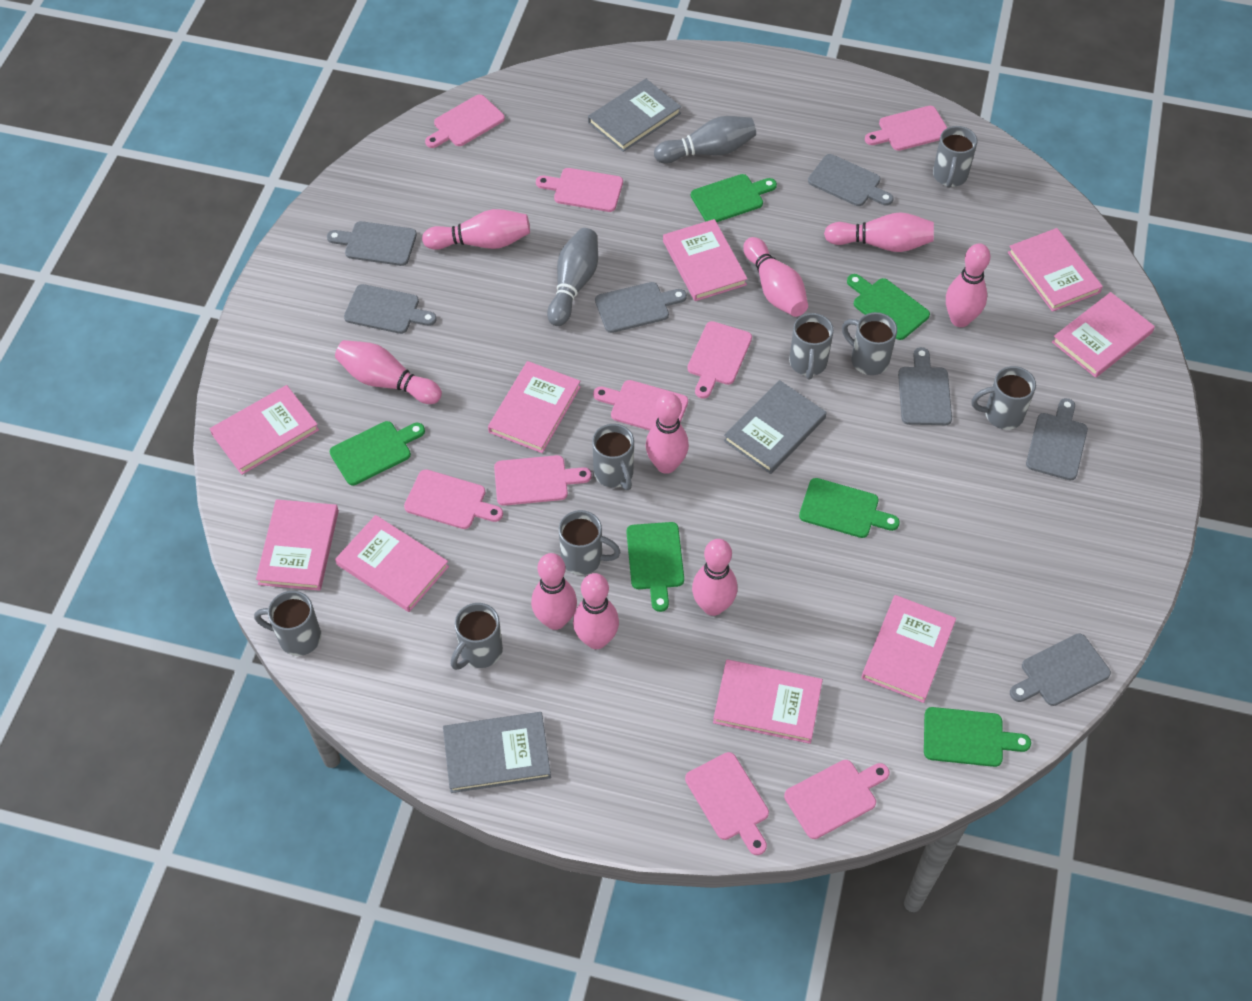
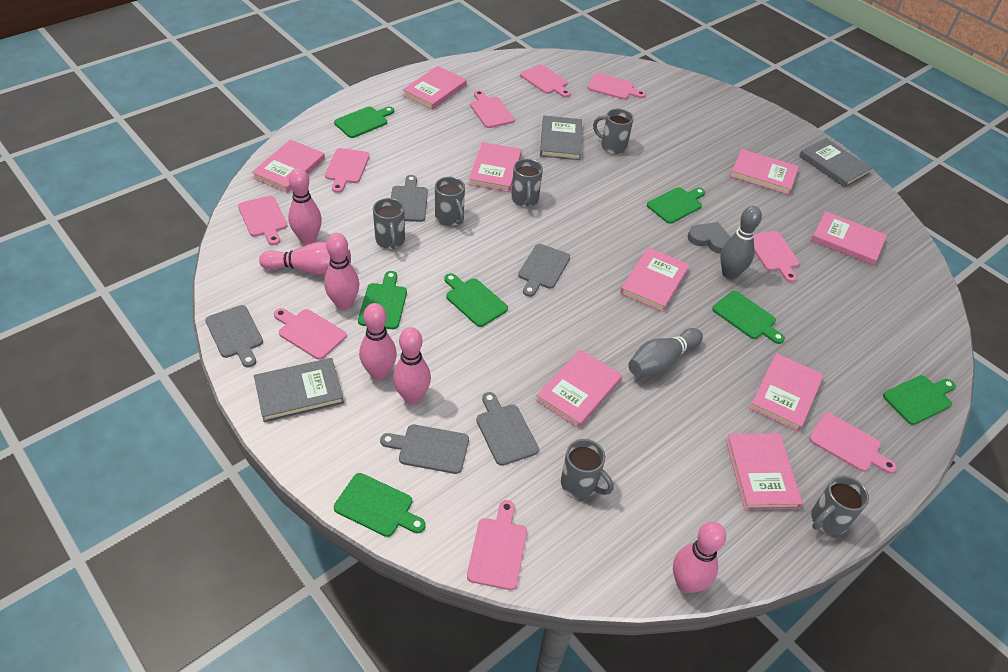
green cutting board: 6 -> 7
grey cutting board: 7 -> 5
grey heart: 0 -> 1
grey mug: 8 -> 6
pink bowling pin: 9 -> 6

